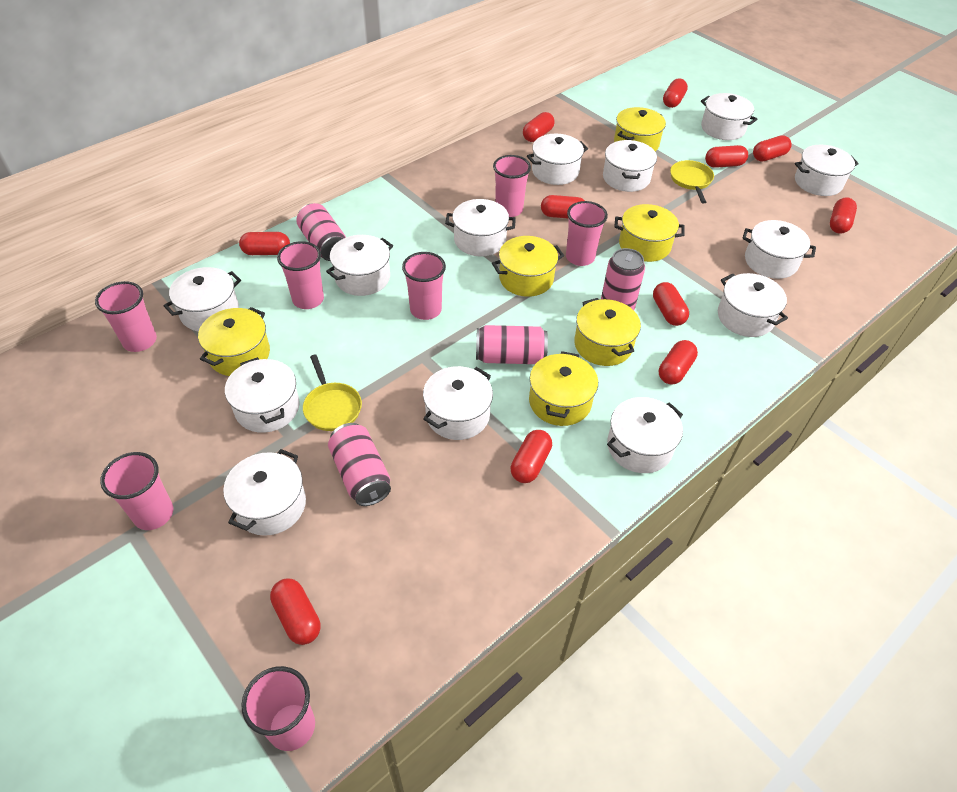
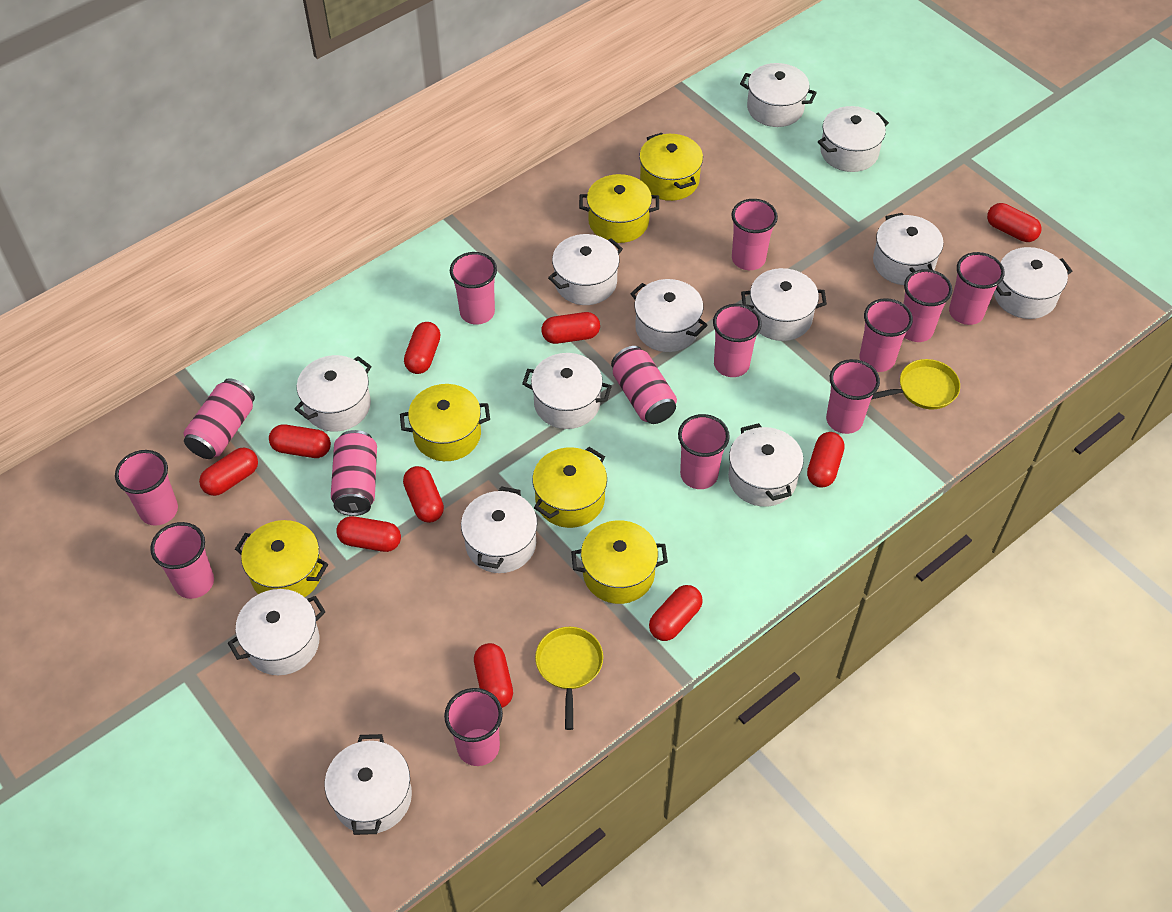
pink can: 4 -> 3
pink cup: 7 -> 11
red capsule: 11 -> 10

